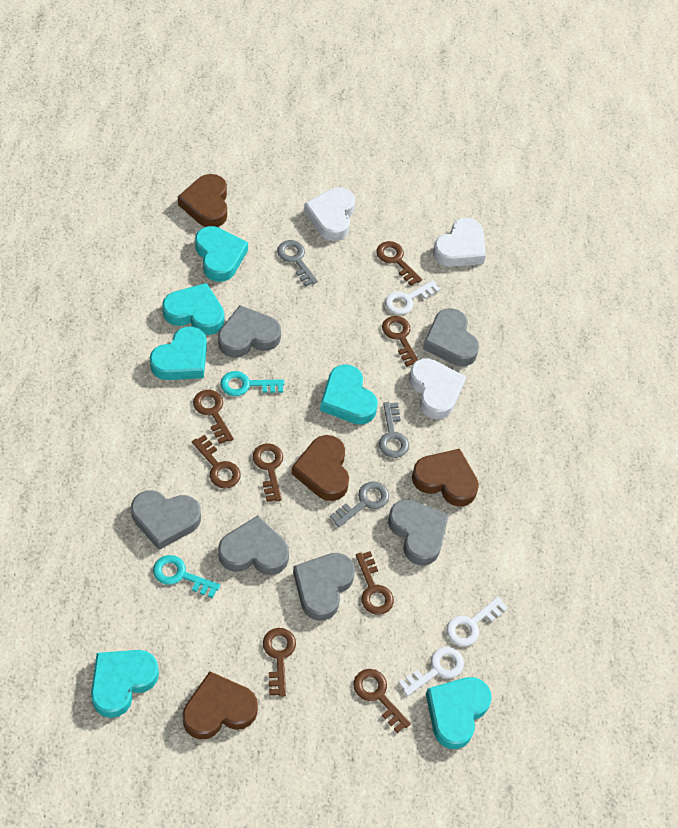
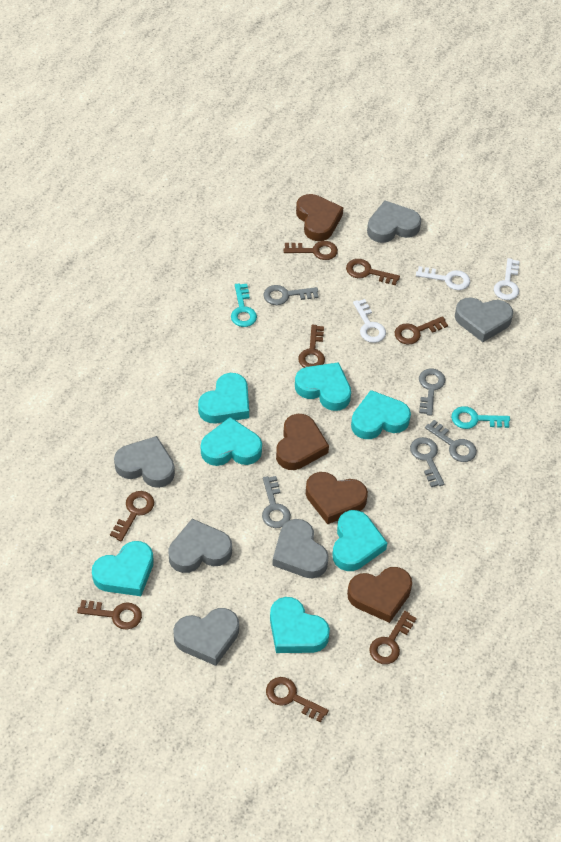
grey key: 3 -> 5
turquoise heart: 6 -> 7
white heart: 3 -> 0

